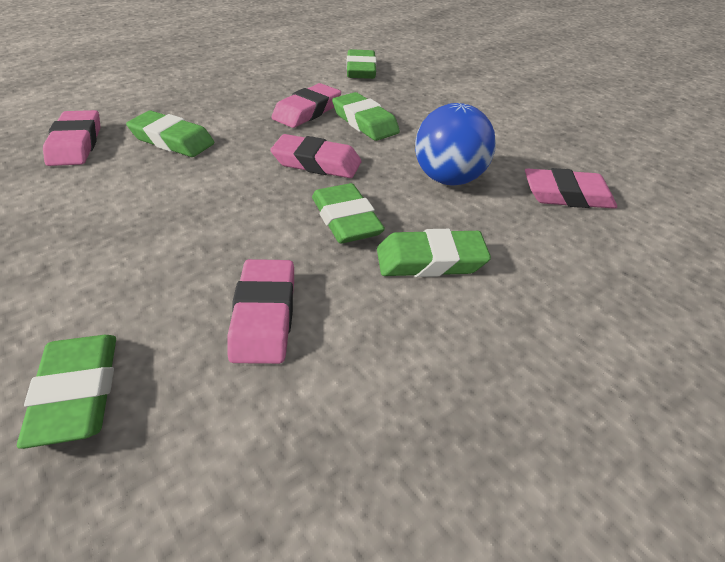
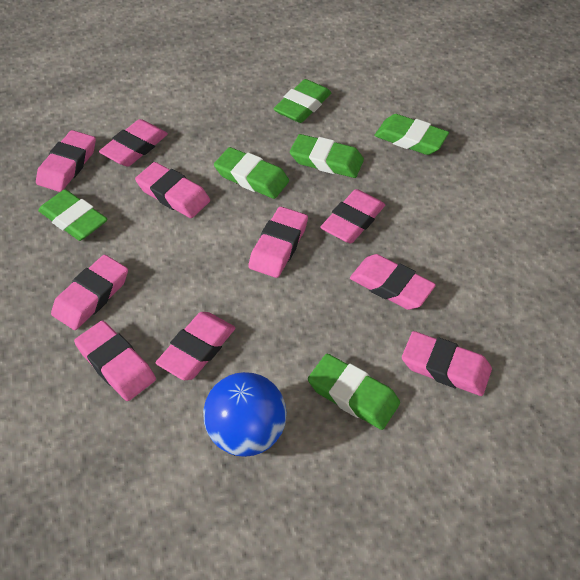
pink eraser: 5 -> 10

